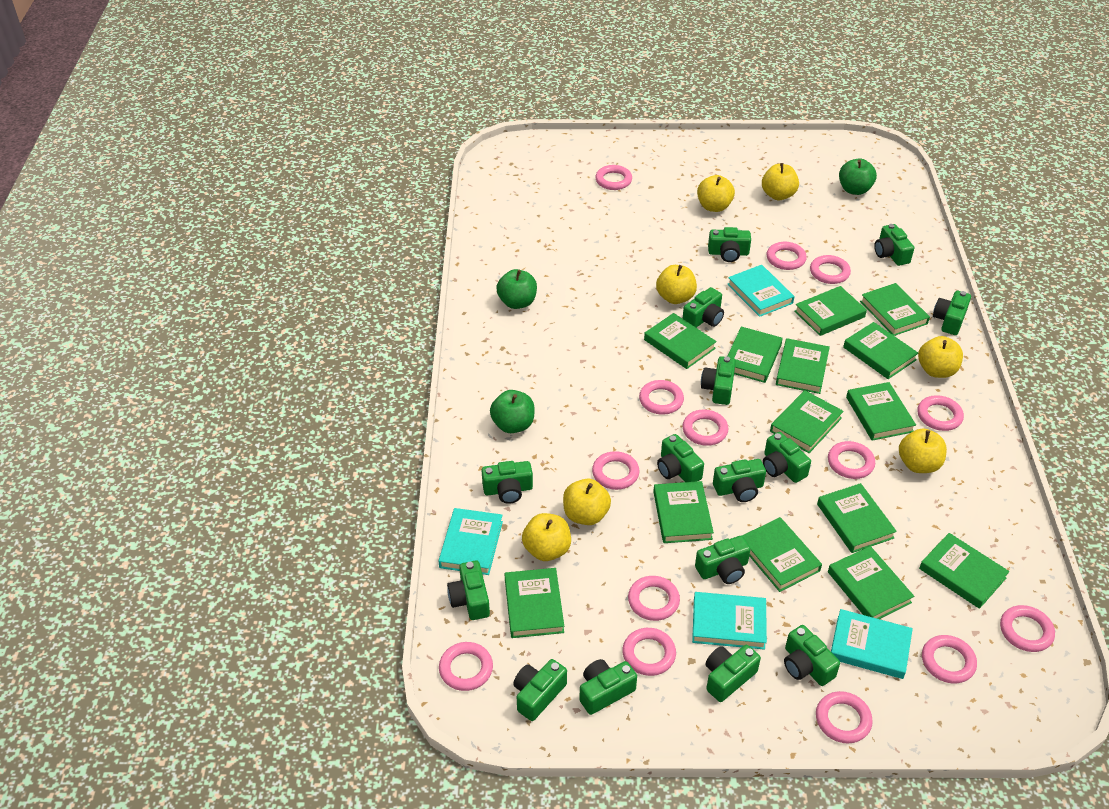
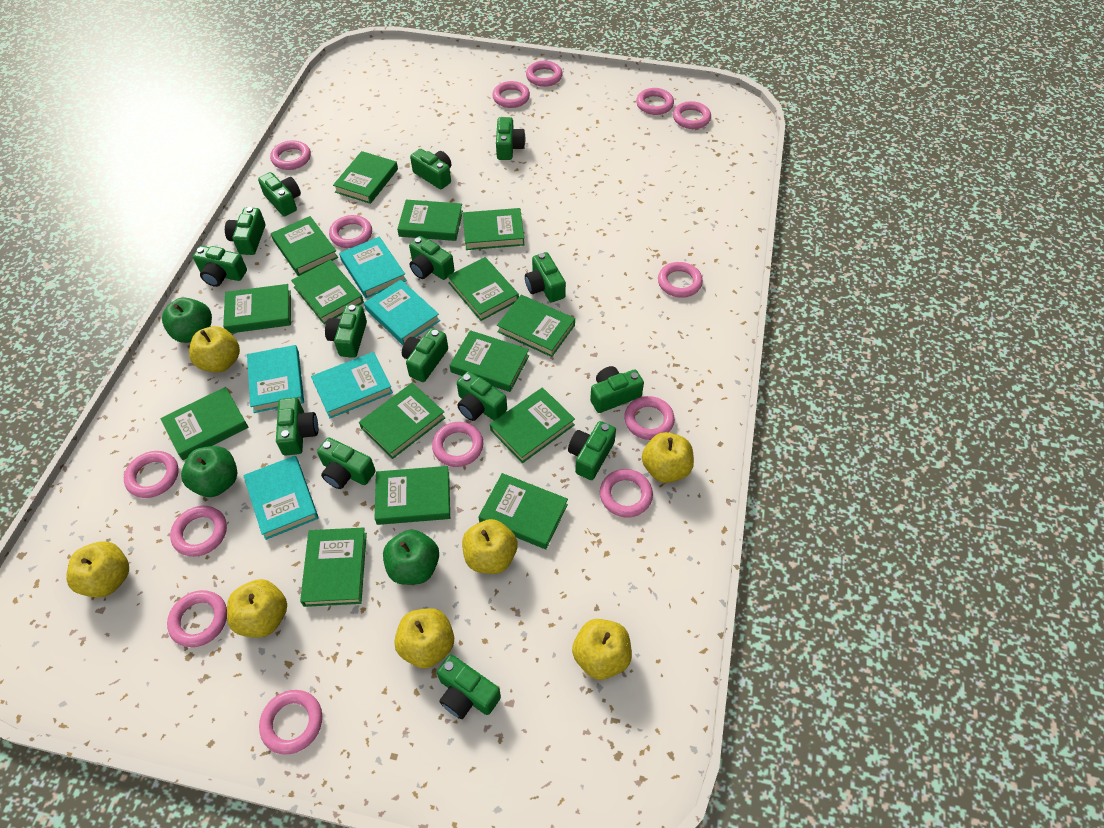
green book: 14 -> 15
turquoise book: 4 -> 5

